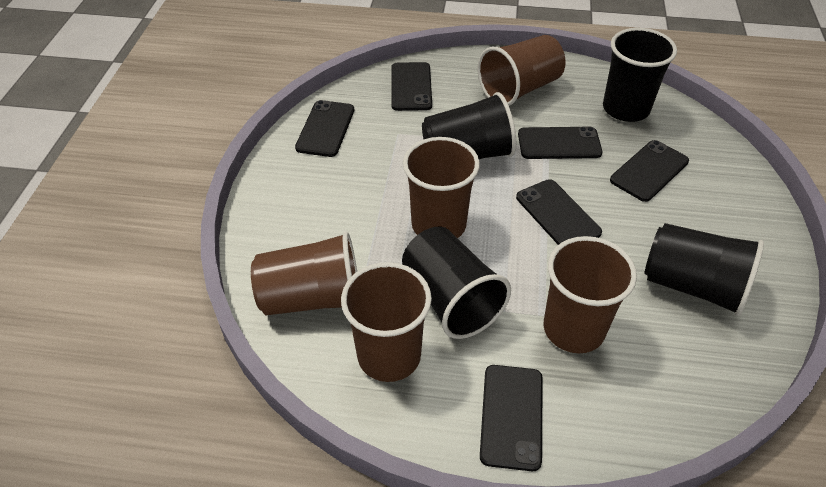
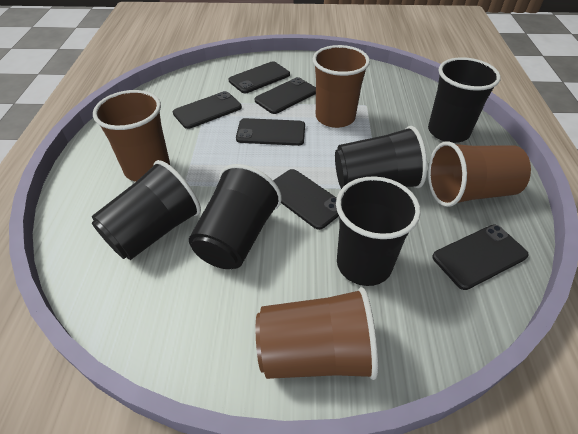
black cup: 4 -> 5
brown cup: 5 -> 4

